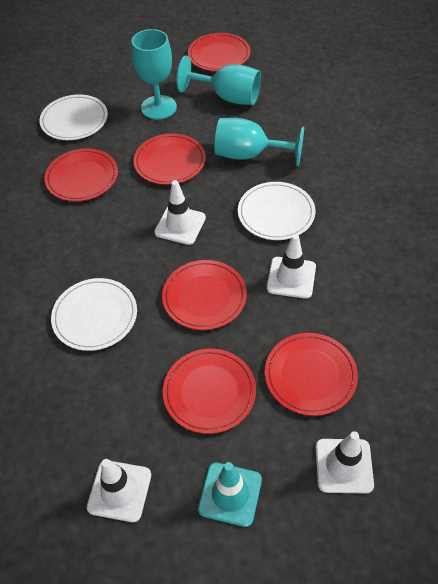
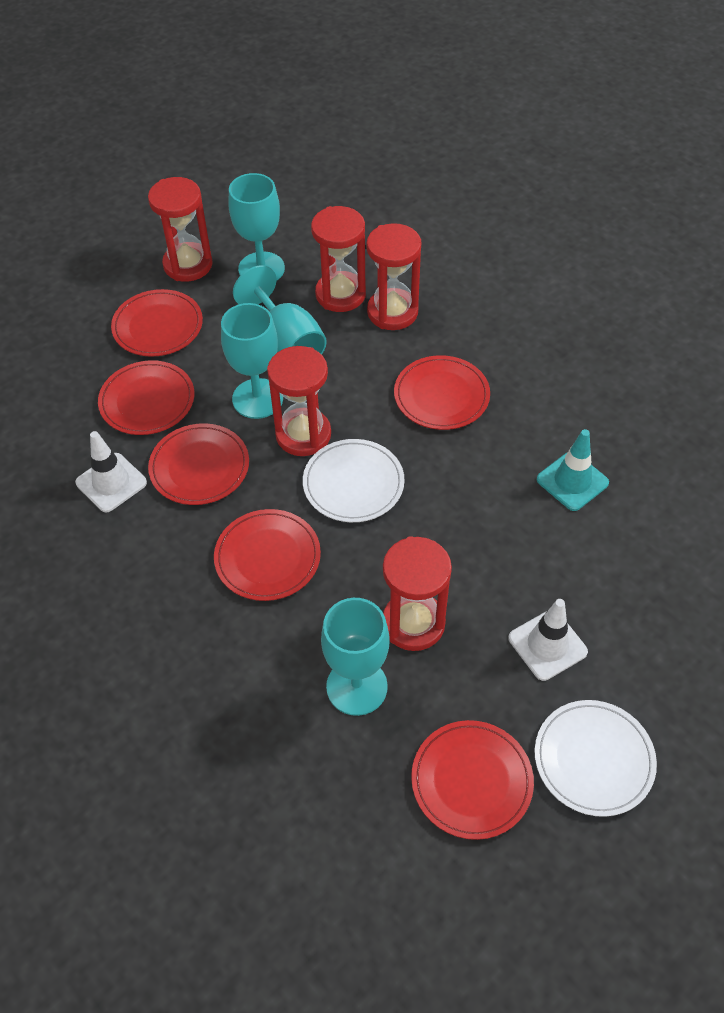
red hourglass: 0 -> 5
turquoise goblet: 3 -> 4
white plate: 3 -> 2
white traffic cone: 4 -> 2

